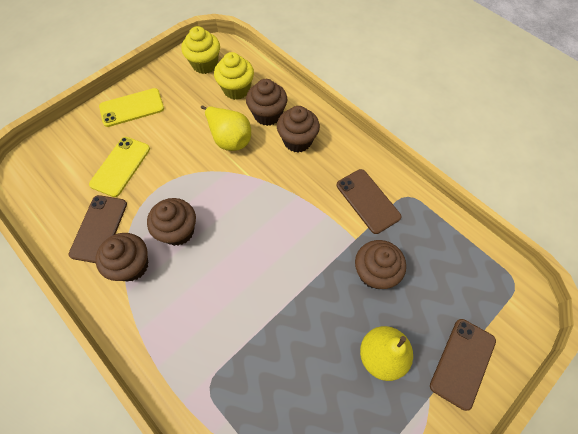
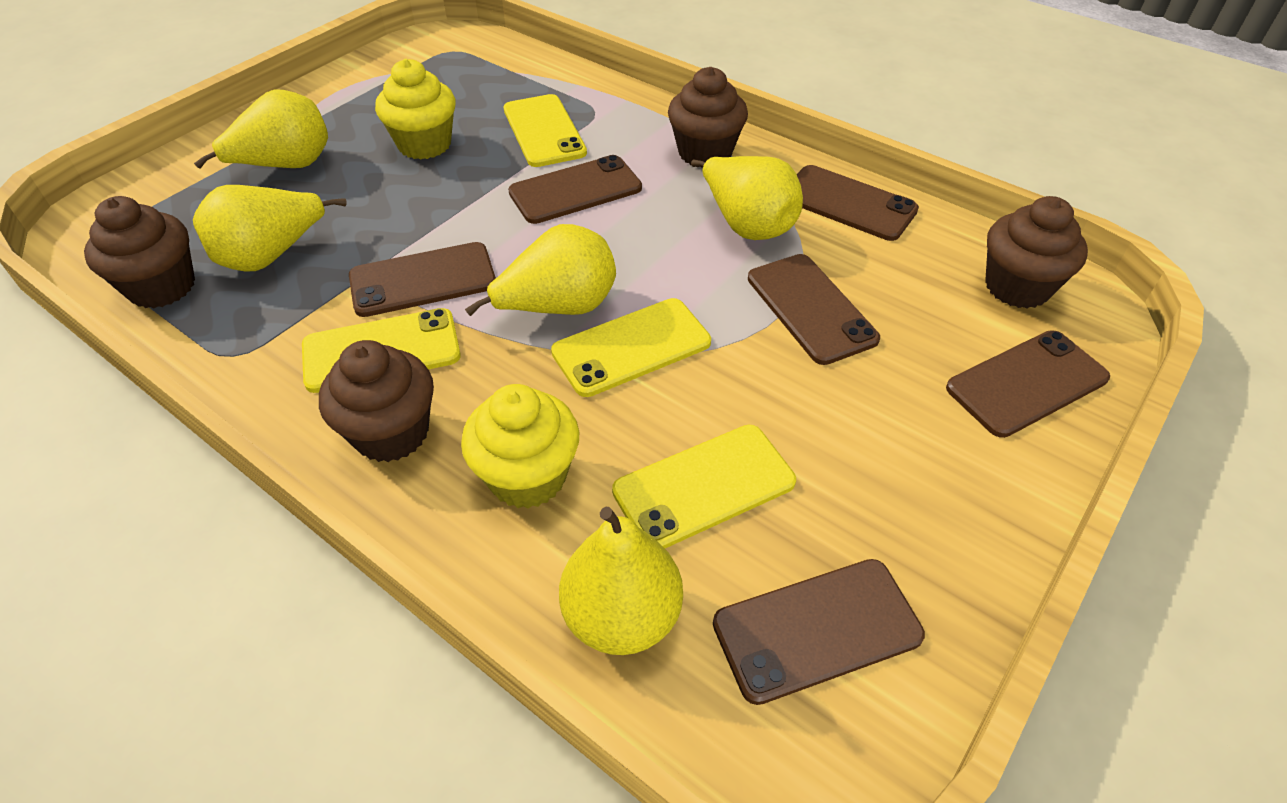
brown cupcake: 5 -> 4
brown phone: 3 -> 6
yellow pear: 2 -> 5
yellow phone: 2 -> 4

